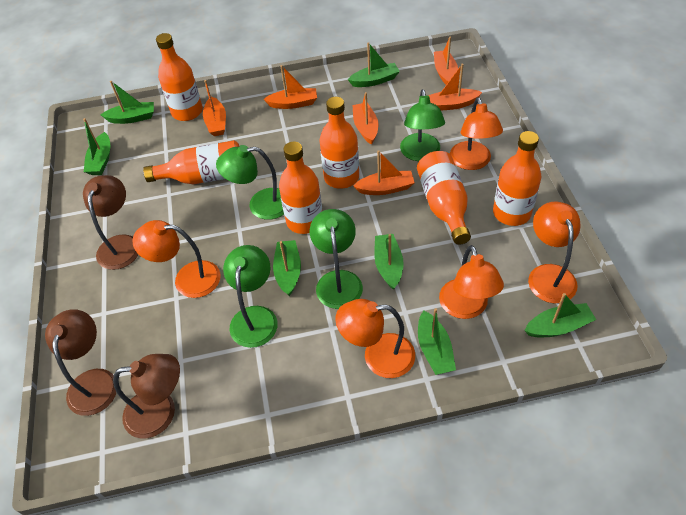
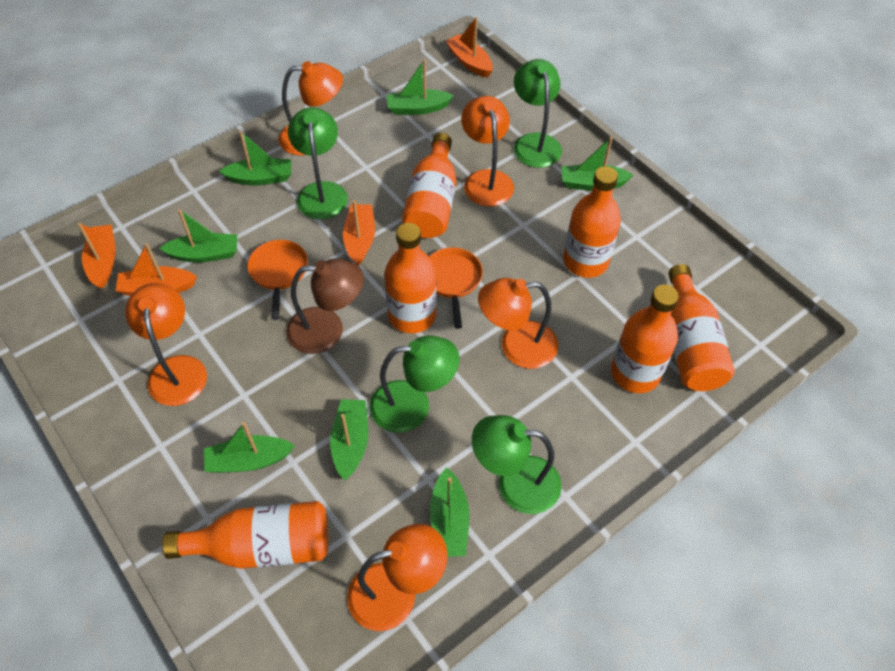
brown lamp: 3 -> 1
orange boat: 6 -> 4
orange pan: 0 -> 2

